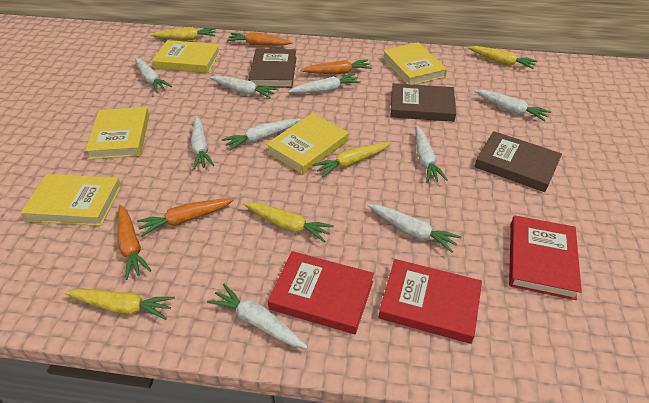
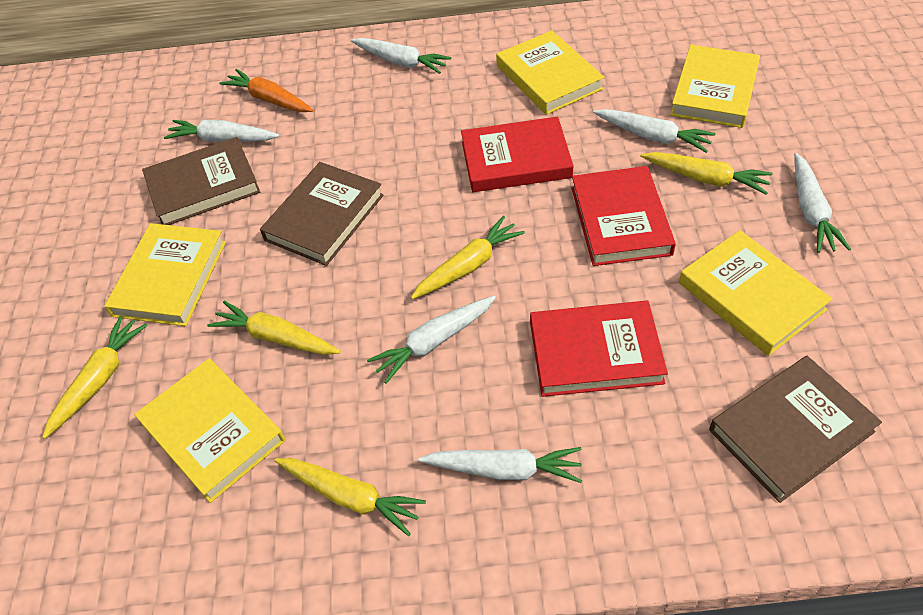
orange carrot: 4 -> 1
white carrot: 9 -> 6

